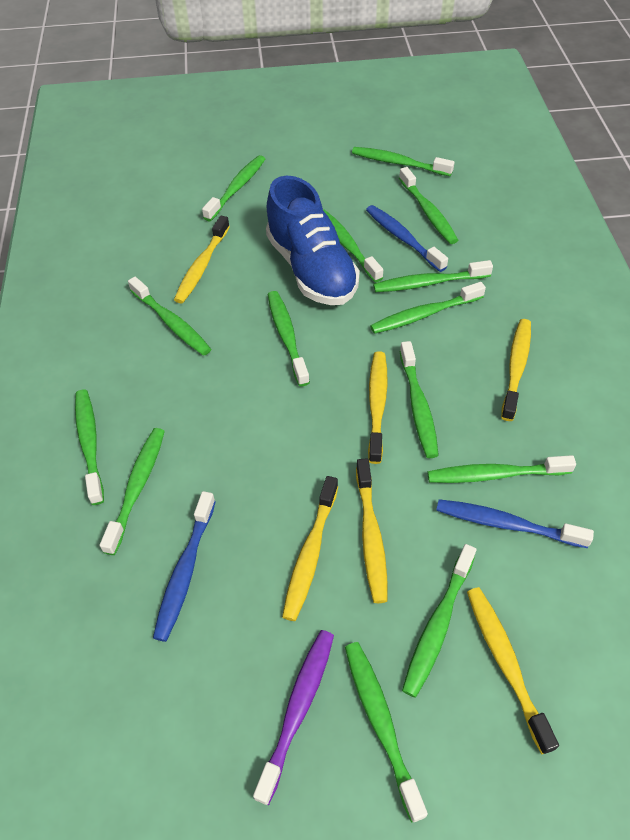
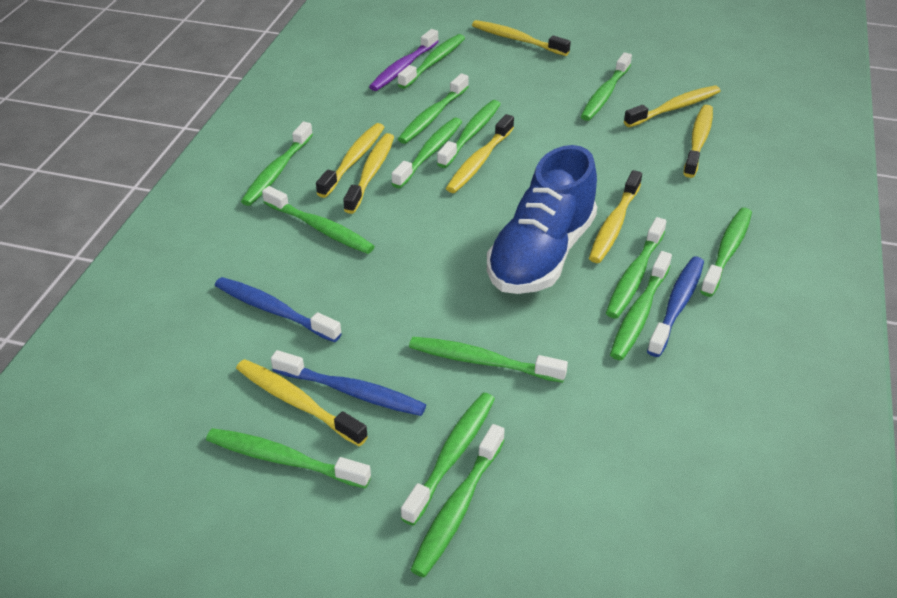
yellow toothbrush: 6 -> 8

